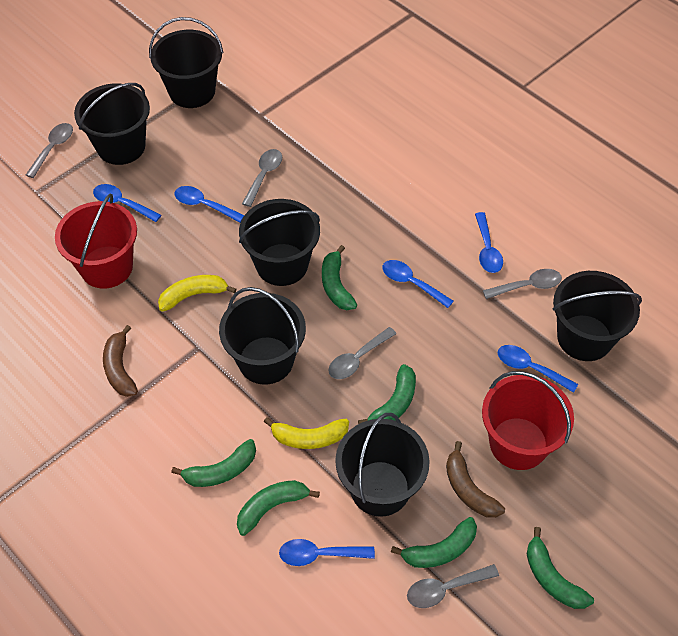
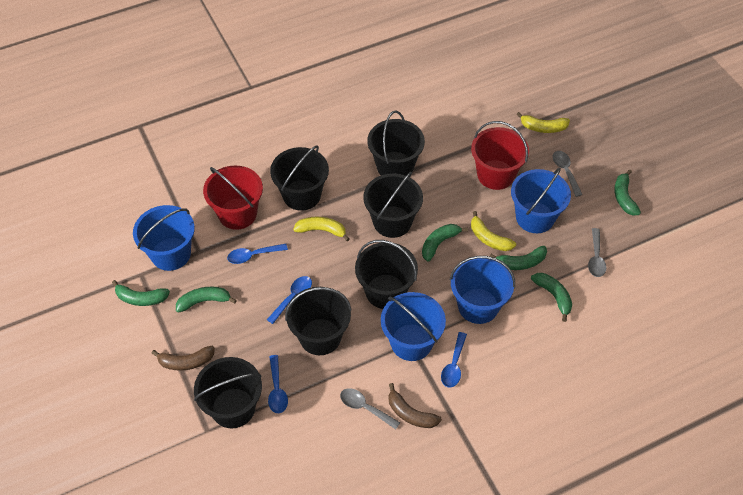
blue bucket: 0 -> 4
blue spoon: 6 -> 4
grey spoon: 5 -> 3
yellow banana: 2 -> 3

